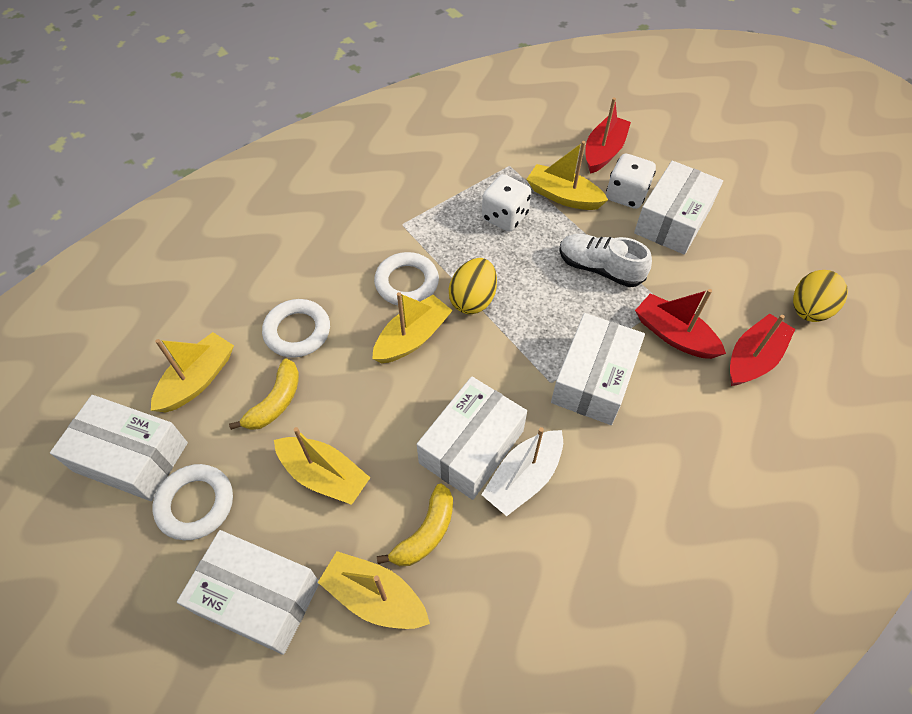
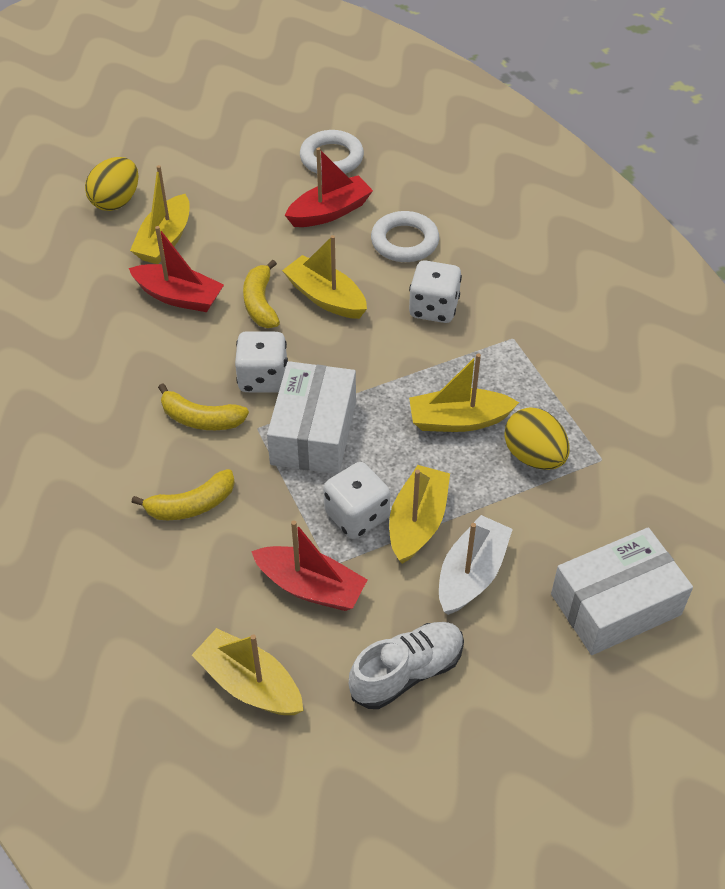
white box: 5 -> 2
white dice: 2 -> 3
white ring: 3 -> 2
yellow banana: 2 -> 3

